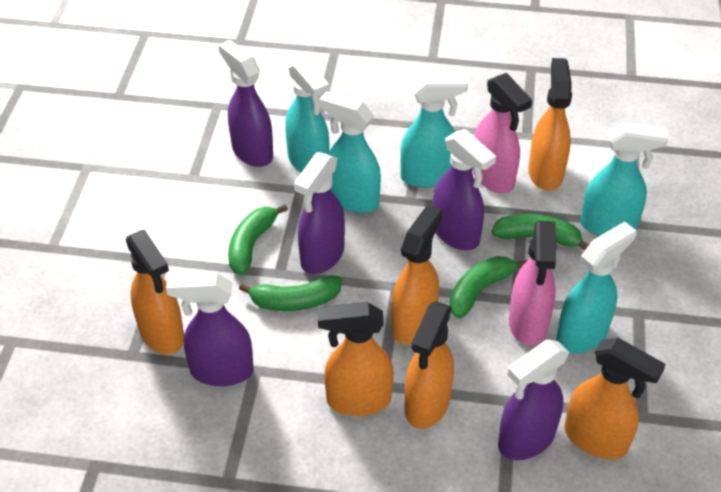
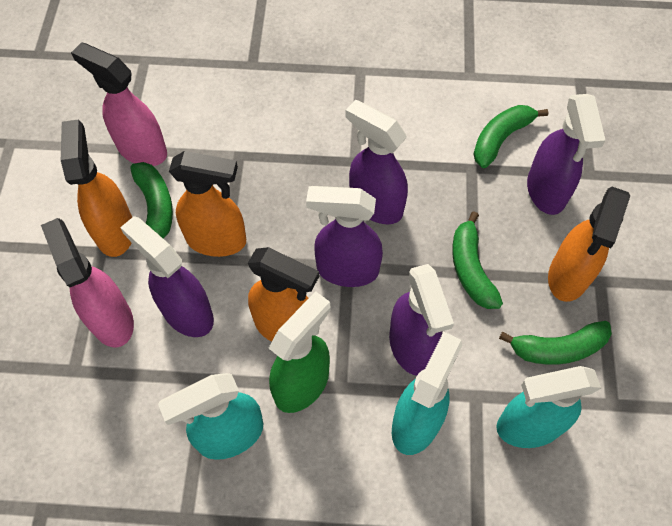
green spray bottle: 0 -> 1
orange spray bottle: 6 -> 4
turquoise spray bottle: 5 -> 3

